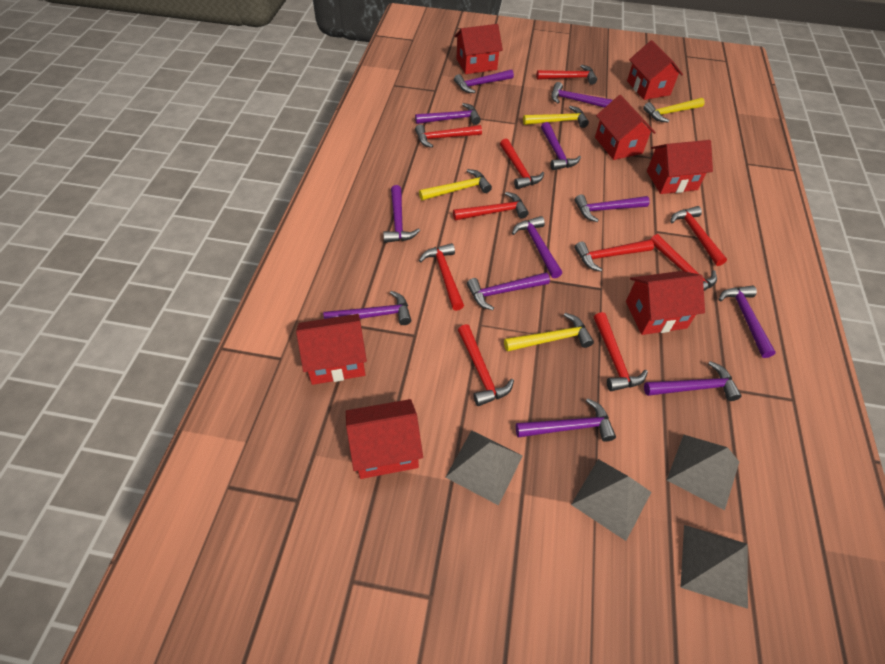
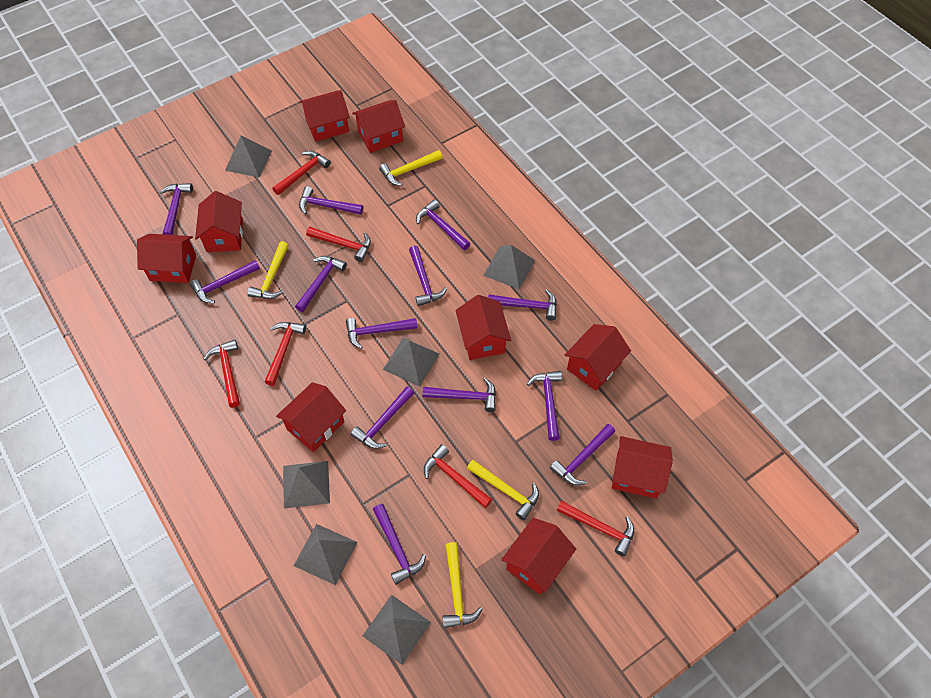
grey pyramid: 4 -> 6
purple hammer: 12 -> 13
red hammer: 10 -> 6
red house: 7 -> 9

